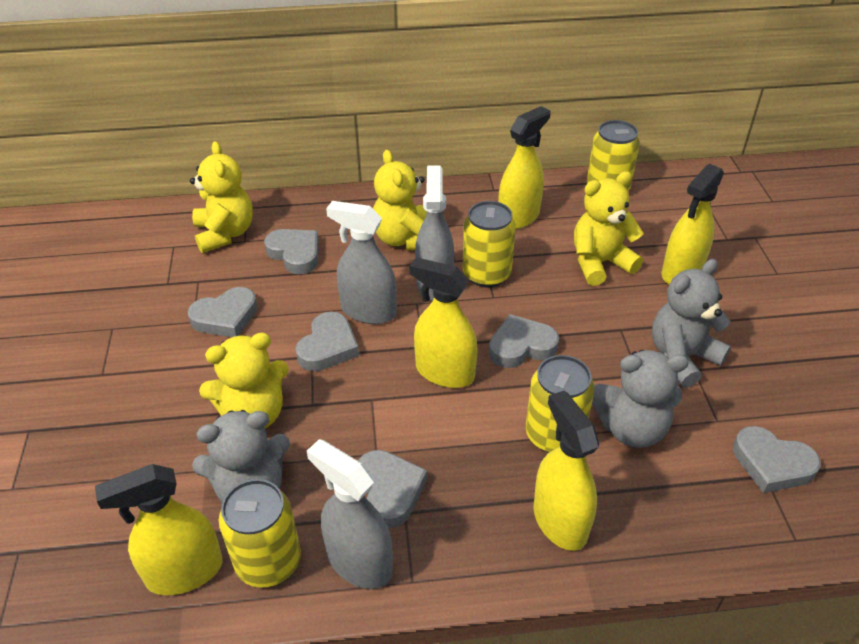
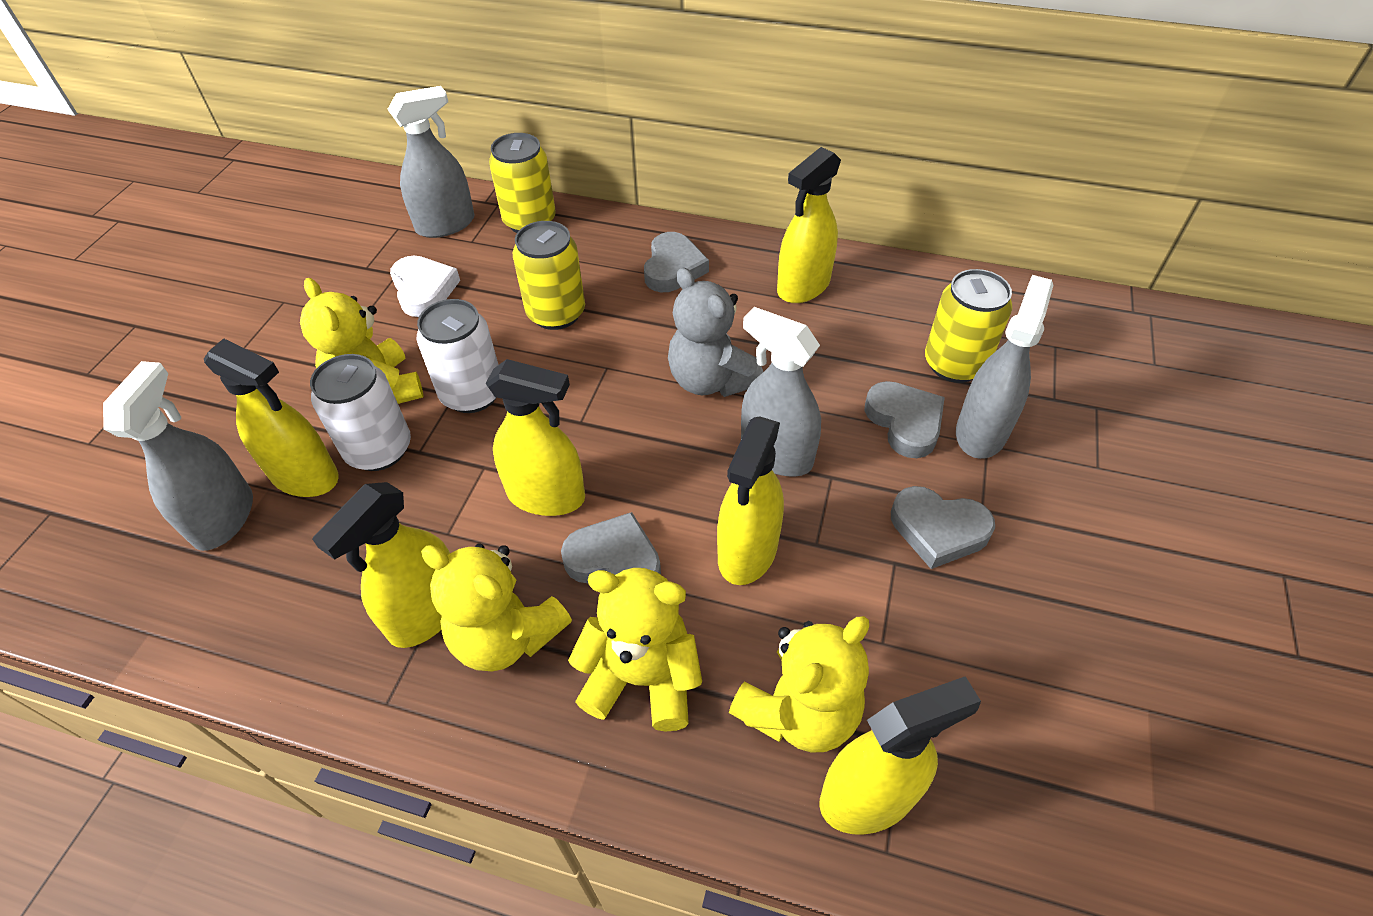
grey heart: 6 -> 4
grey spray bottle: 3 -> 4
grey teddy bear: 3 -> 1
white can: 0 -> 2
white heart: 0 -> 1
yellow can: 4 -> 3
yellow spray bottle: 5 -> 6

